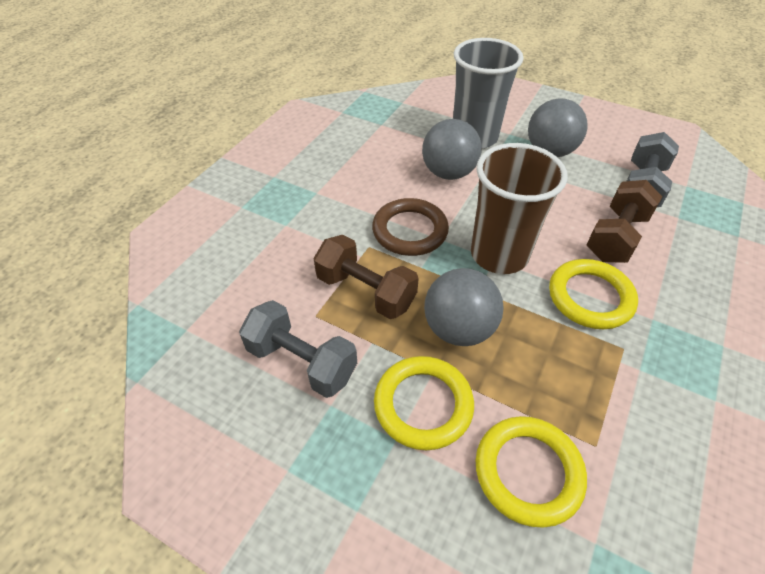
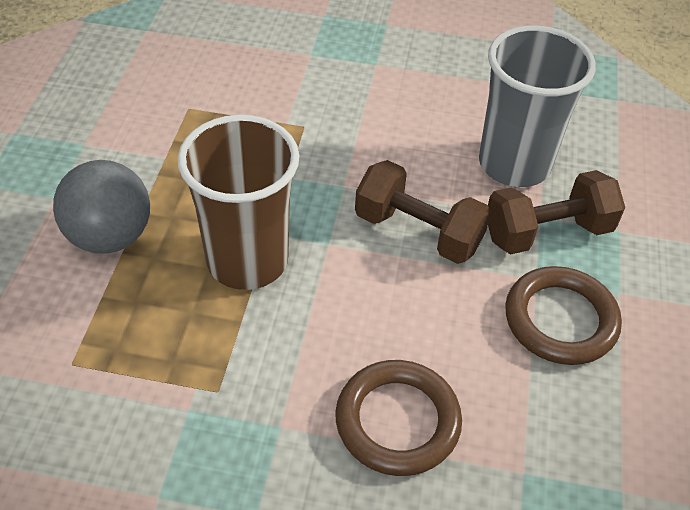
brown ring: 1 -> 2
grey ball: 3 -> 1
grey dumbbell: 2 -> 0
yellow ring: 3 -> 0

